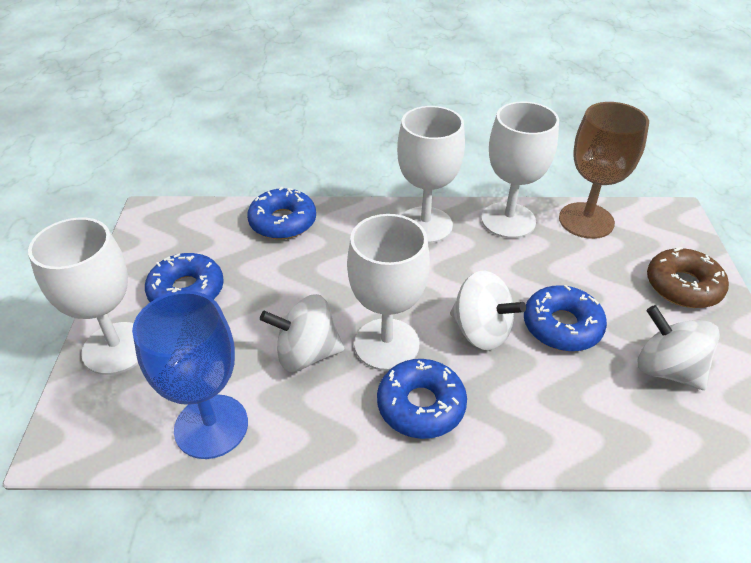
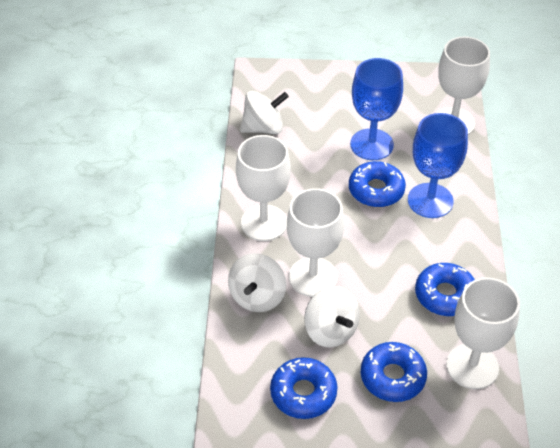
blue goblet: 1 -> 2
brown donut: 1 -> 0
brown goblet: 1 -> 0

